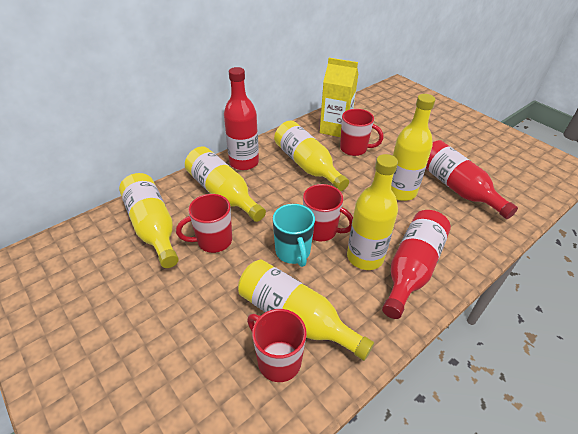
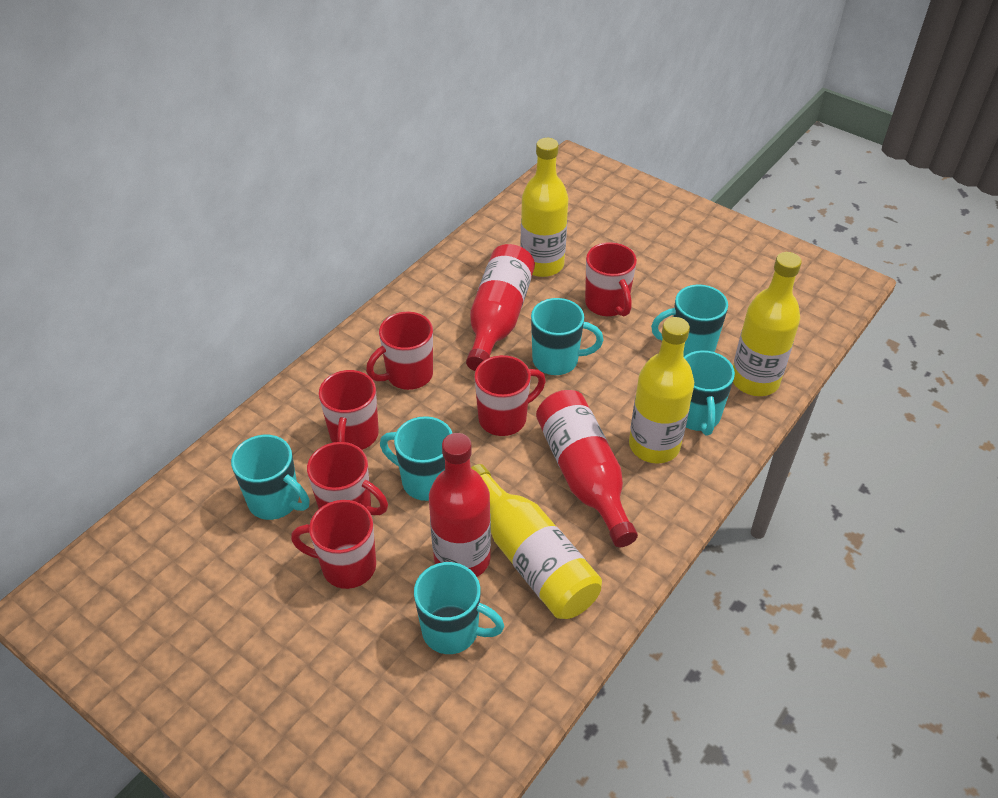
red mug: 4 -> 6
turquoise mug: 1 -> 6
yellow bottle: 6 -> 4
yellow carton: 1 -> 0

